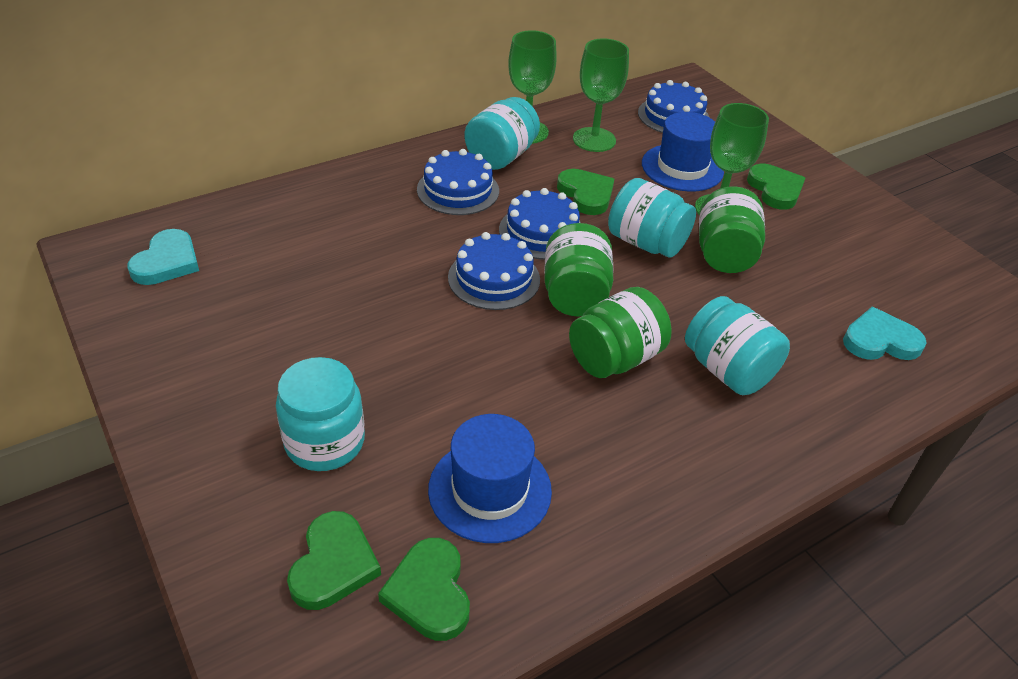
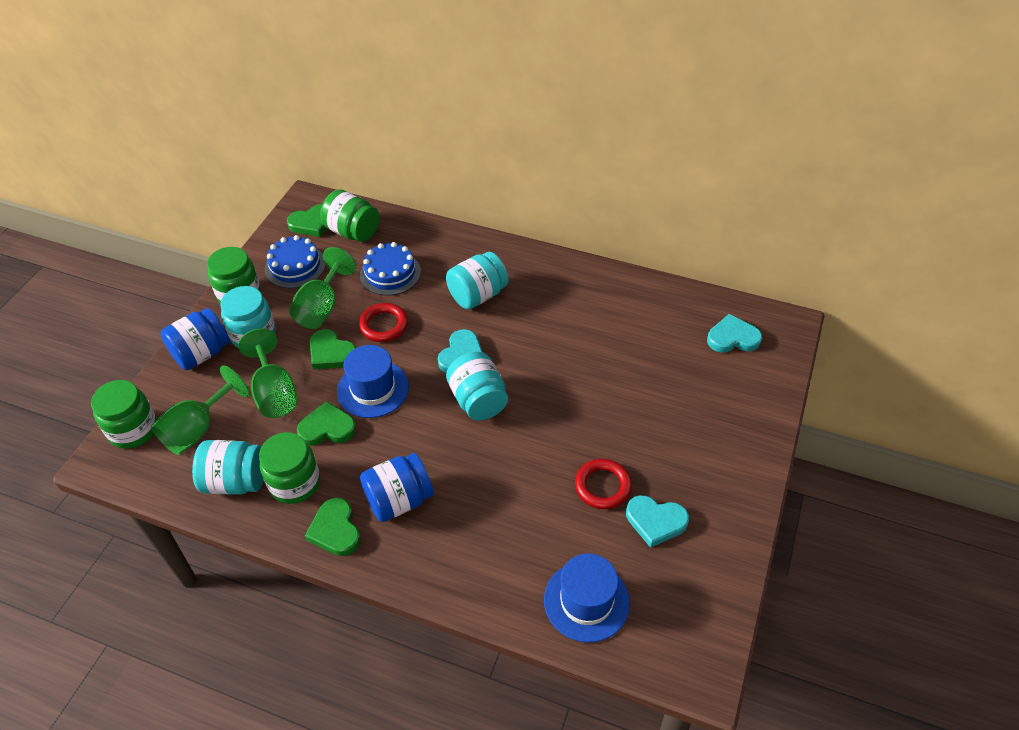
blue cake: 4 -> 2
blue jar: 0 -> 2
green jar: 3 -> 4
red ring: 0 -> 2
turquoise heart: 2 -> 3

